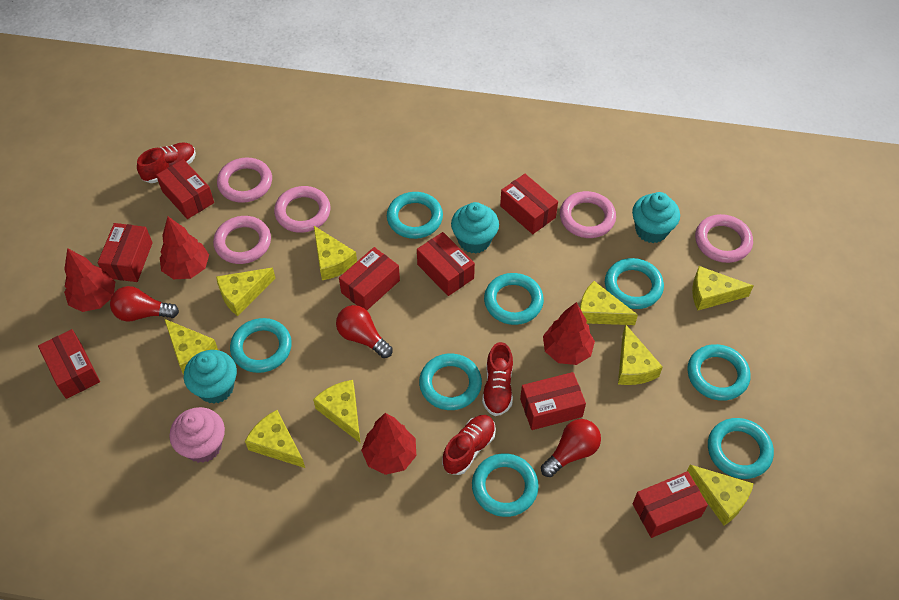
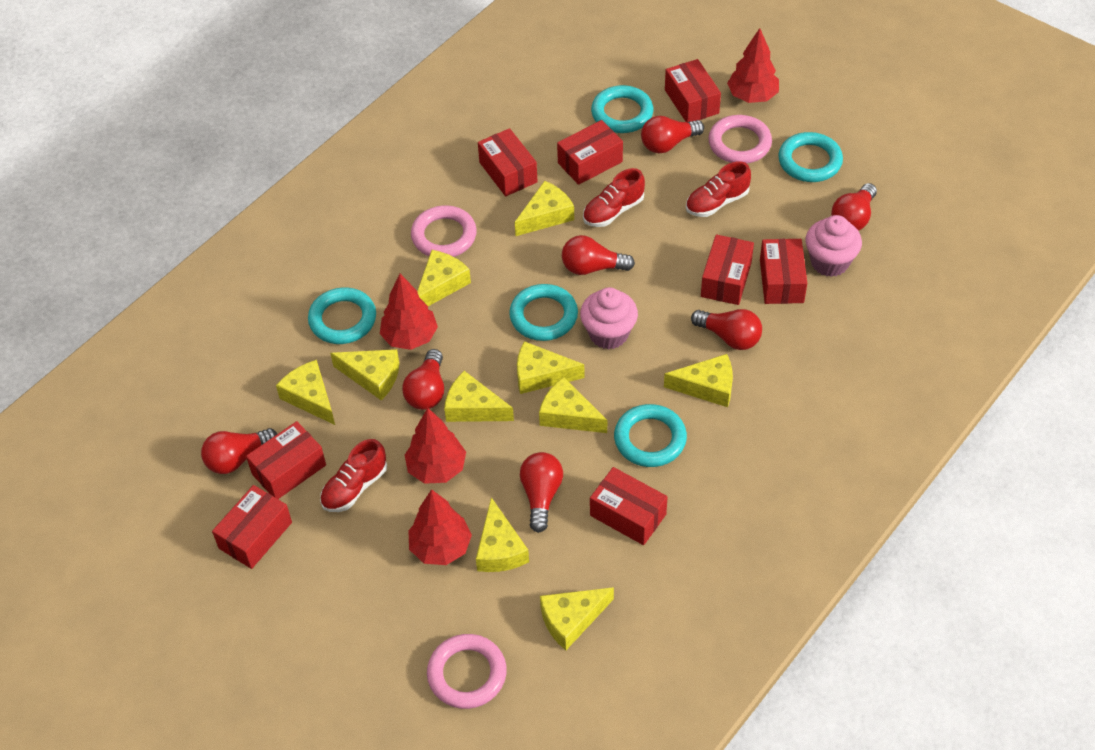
pink cupcake: 1 -> 2
pink ring: 5 -> 3
red light bulb: 3 -> 7
turquoise cupcake: 3 -> 0
turquoise ring: 8 -> 5
yellow cheese: 9 -> 10

